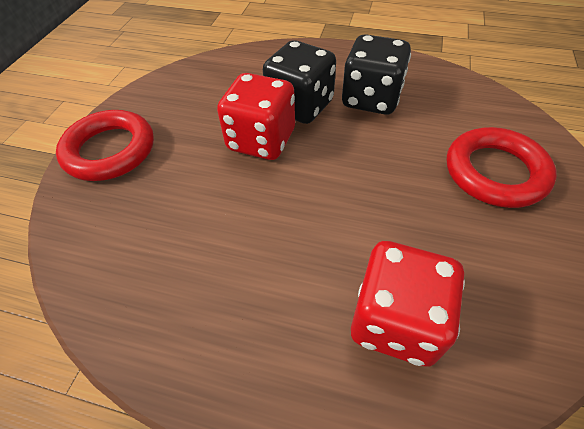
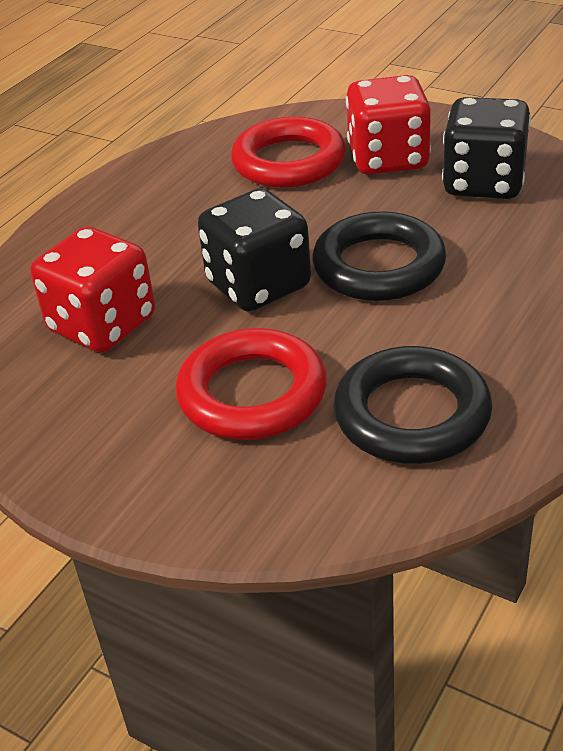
black ring: 0 -> 2

